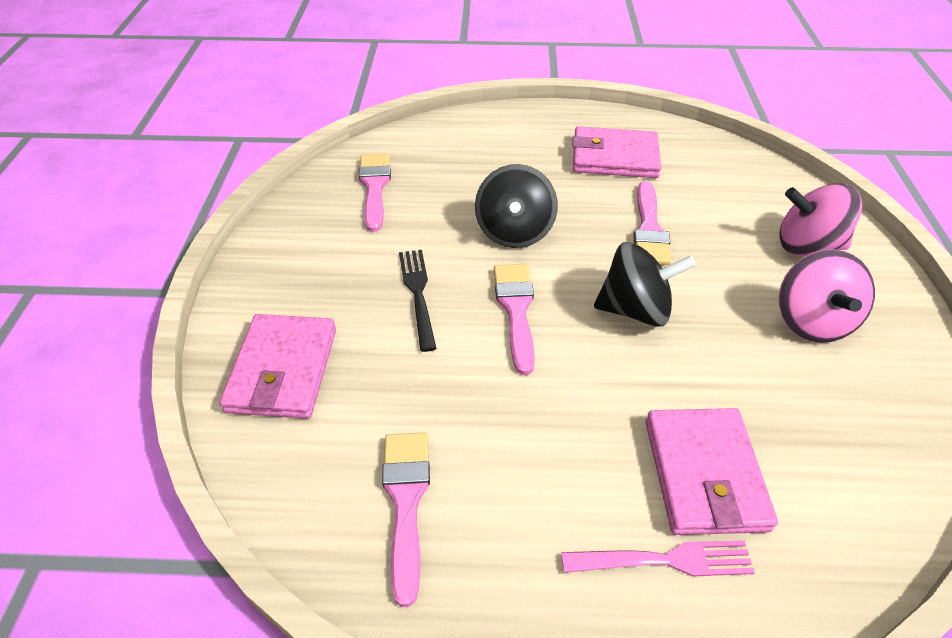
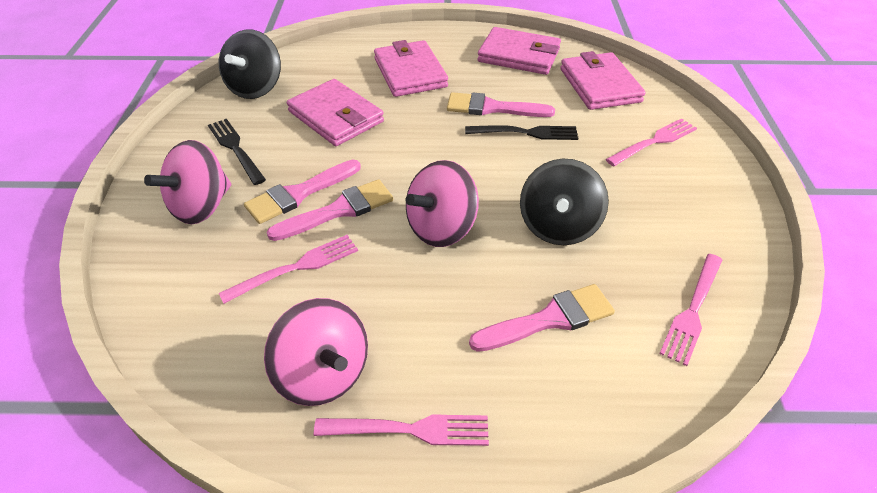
black fork: 1 -> 2
pink fork: 1 -> 4
pink spinning top: 2 -> 3
pink wallet: 3 -> 4

